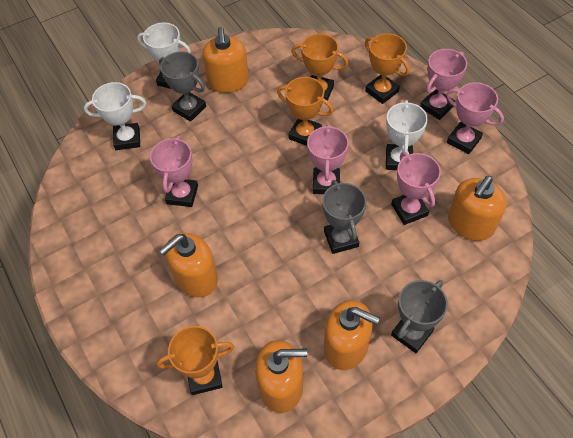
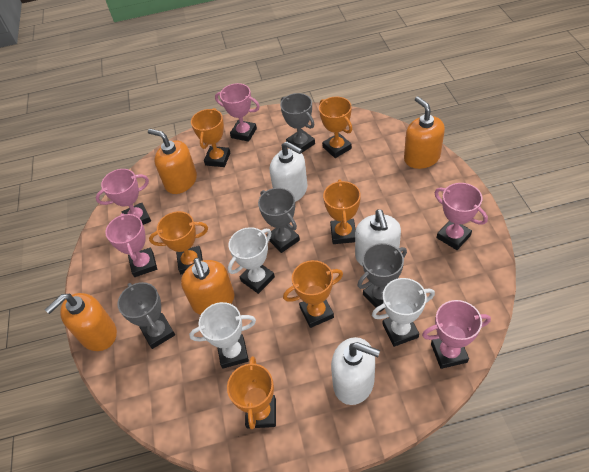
grey trophy: 3 -> 4
orange soap dispenser: 5 -> 4
orange trophy: 4 -> 6
white soap dispenser: 0 -> 3

